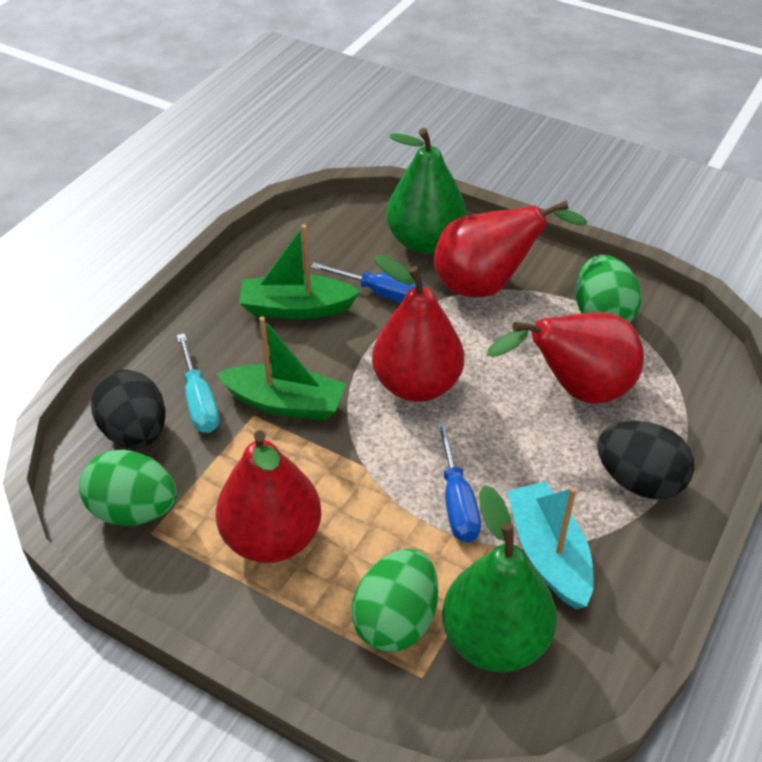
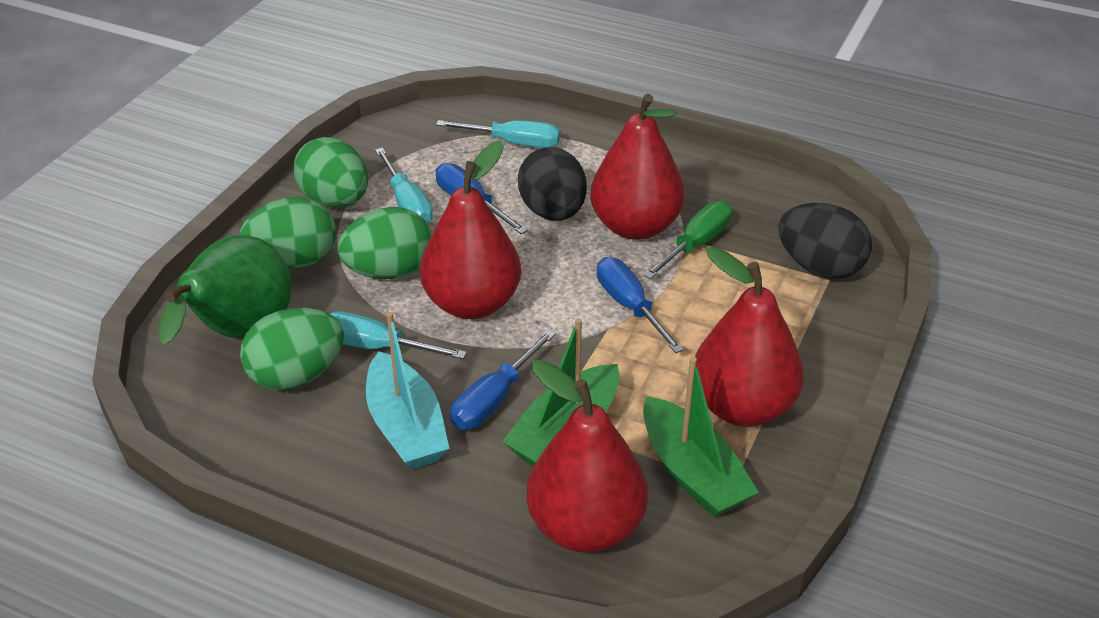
blue screwdriver: 2 -> 3
green egg: 3 -> 4
green pear: 2 -> 1
green screwdriver: 0 -> 1
turquoise screwdriver: 1 -> 3

